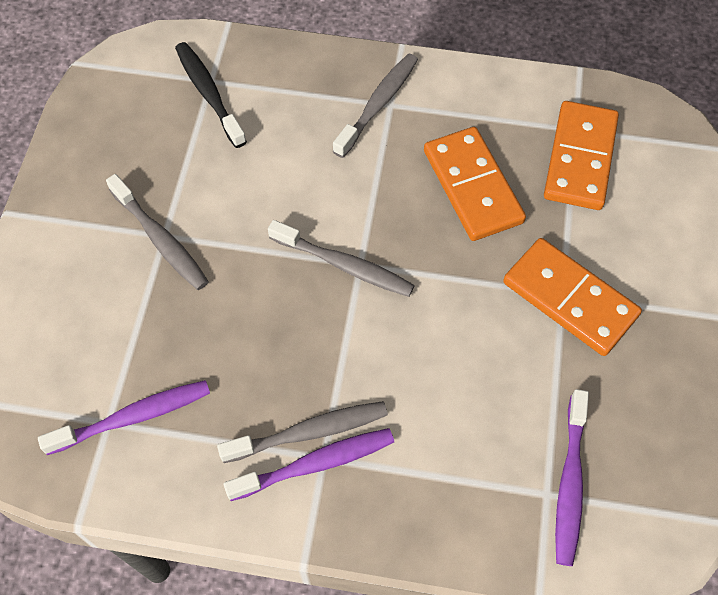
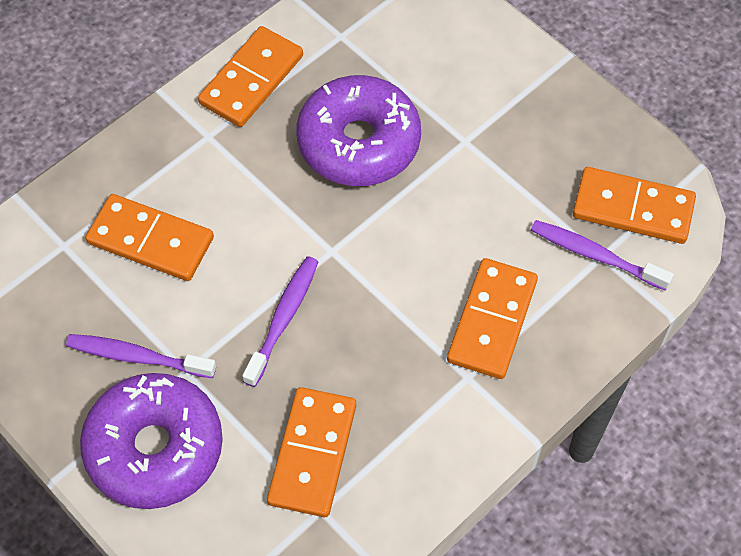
black toothbrush: 1 -> 0
grey toothbrush: 4 -> 0
orange domino: 3 -> 5
purple donut: 0 -> 2

